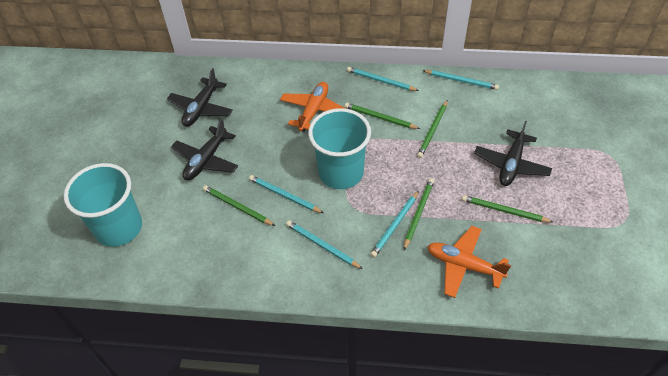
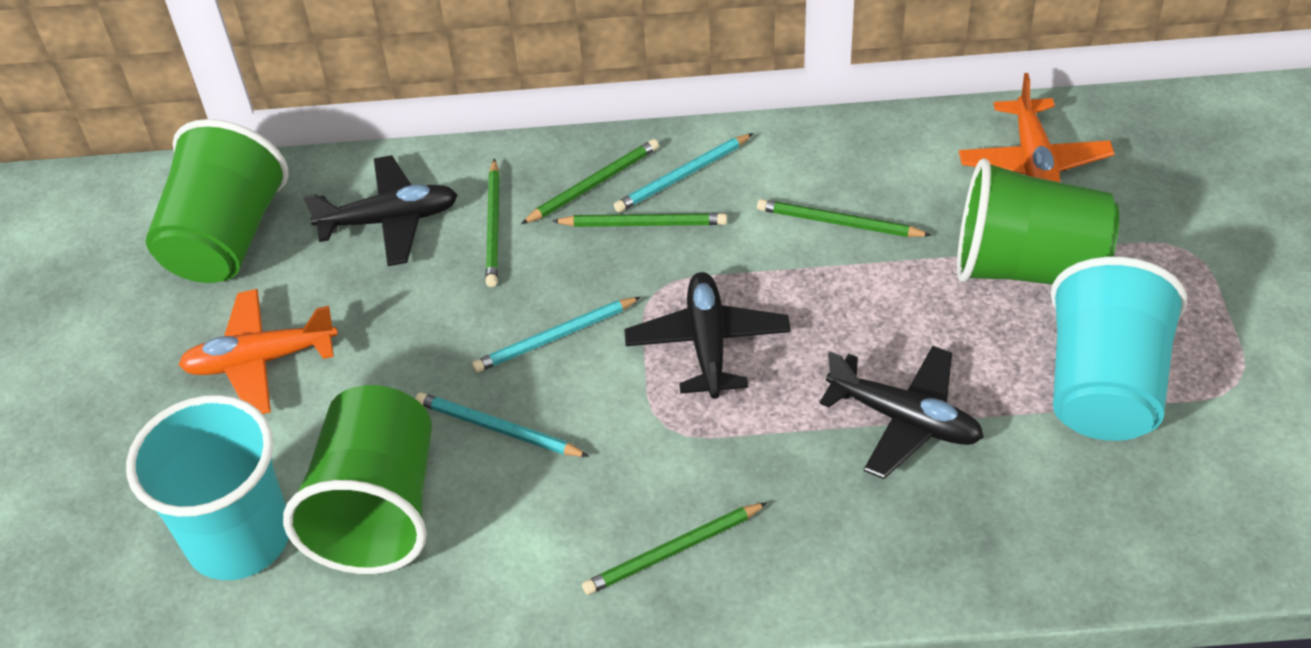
green cup: 0 -> 3
turquoise pencil: 5 -> 3

